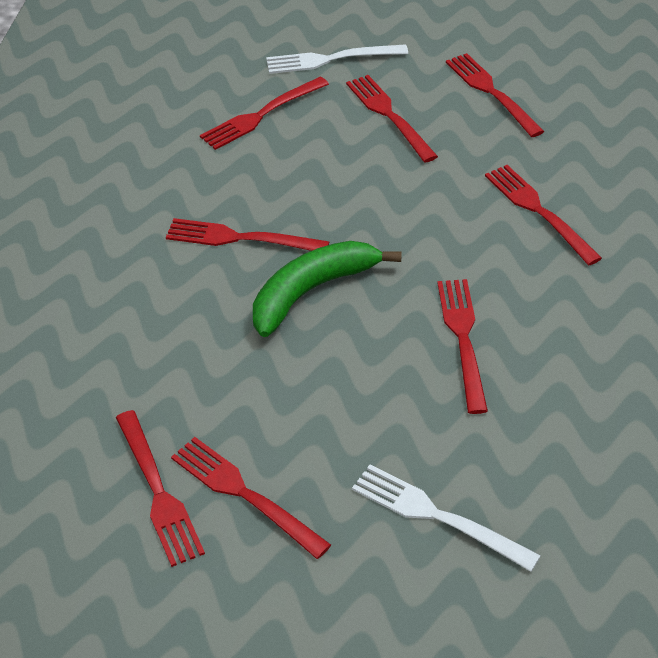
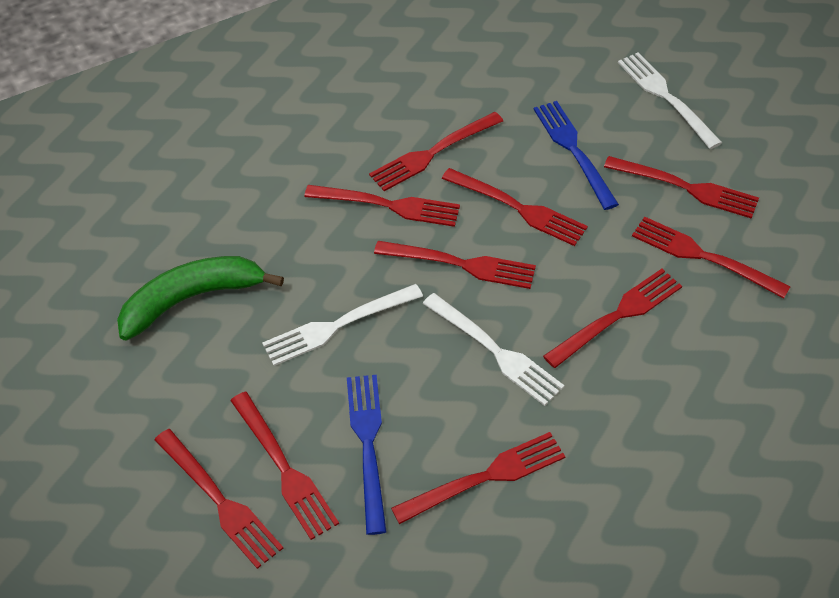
blue fork: 0 -> 2
red fork: 8 -> 10
white fork: 2 -> 3

